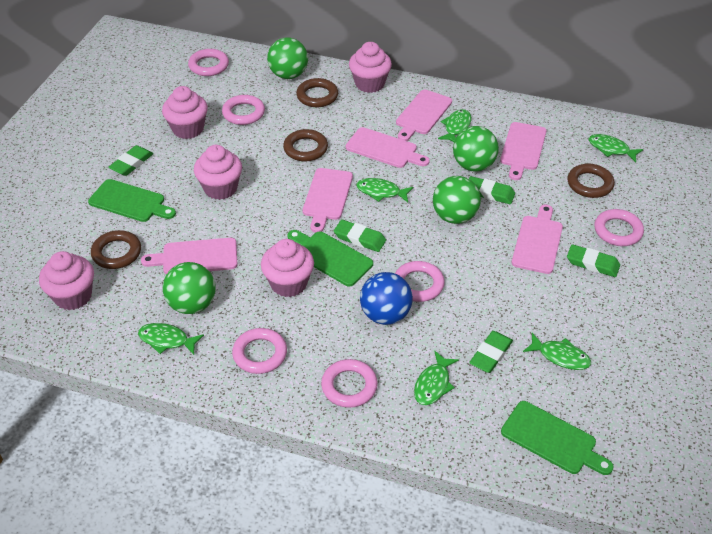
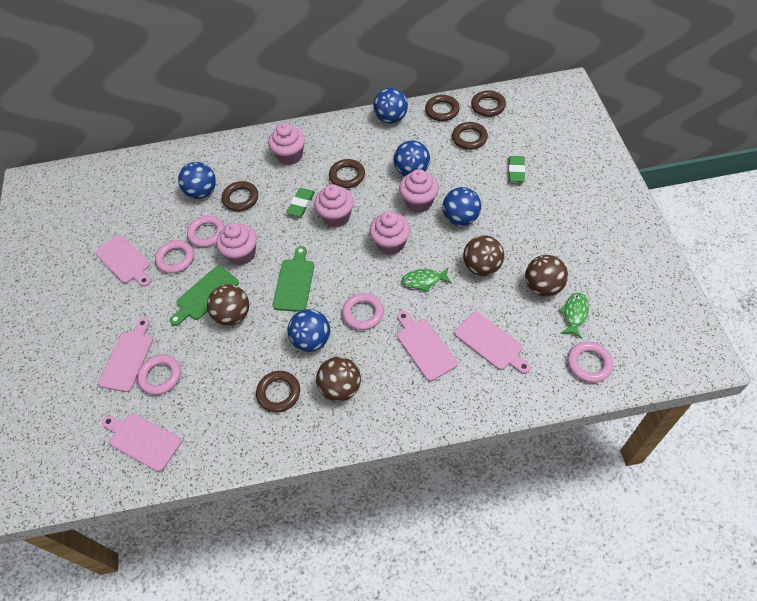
blue ball: 1 -> 5
brown ball: 0 -> 4
brown ring: 4 -> 6
green ball: 4 -> 0
green cutting board: 3 -> 2
green eraser: 5 -> 2
green fish: 6 -> 2
pink cutting board: 6 -> 5
pink ring: 6 -> 5

